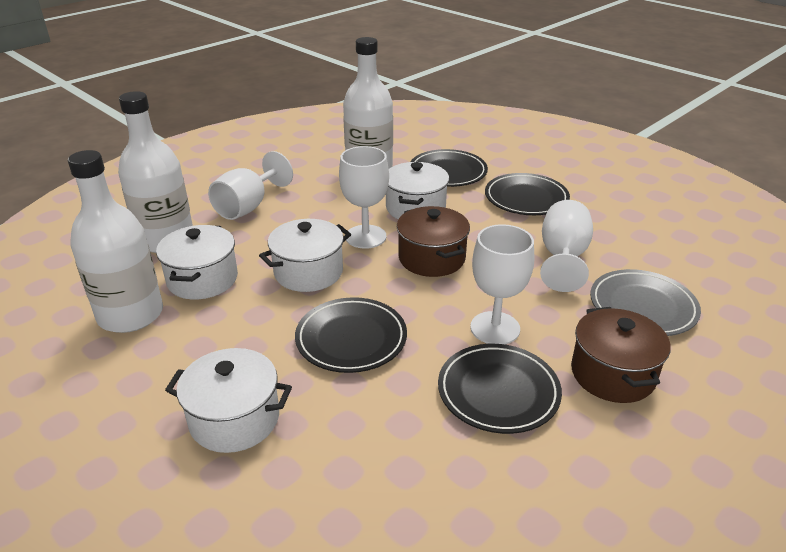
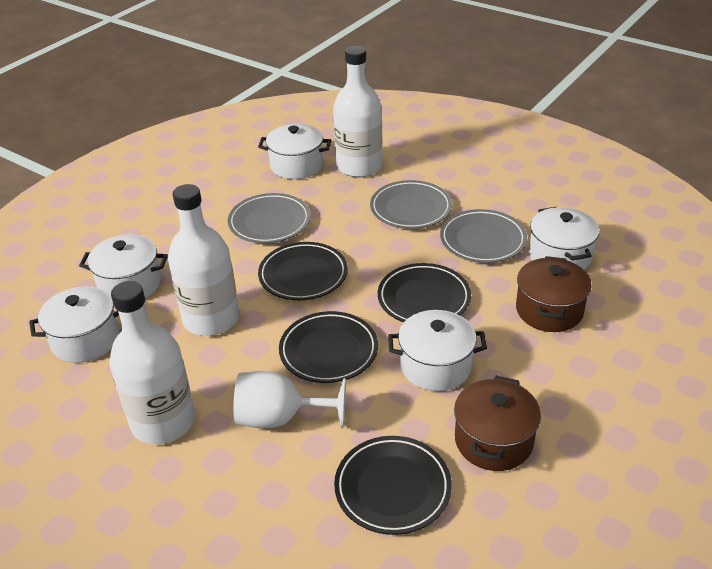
grey plate: 1 -> 3
white goblet: 4 -> 1
white pot: 4 -> 5

